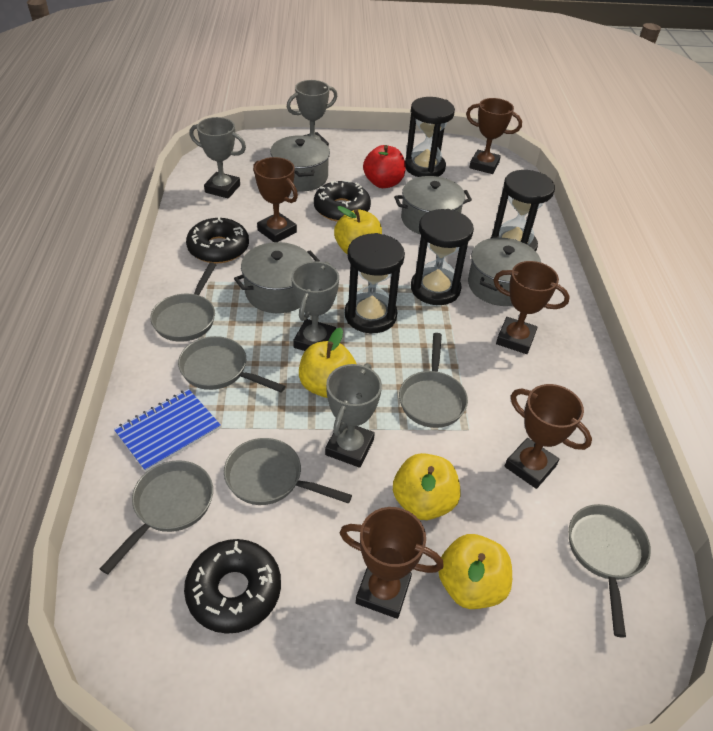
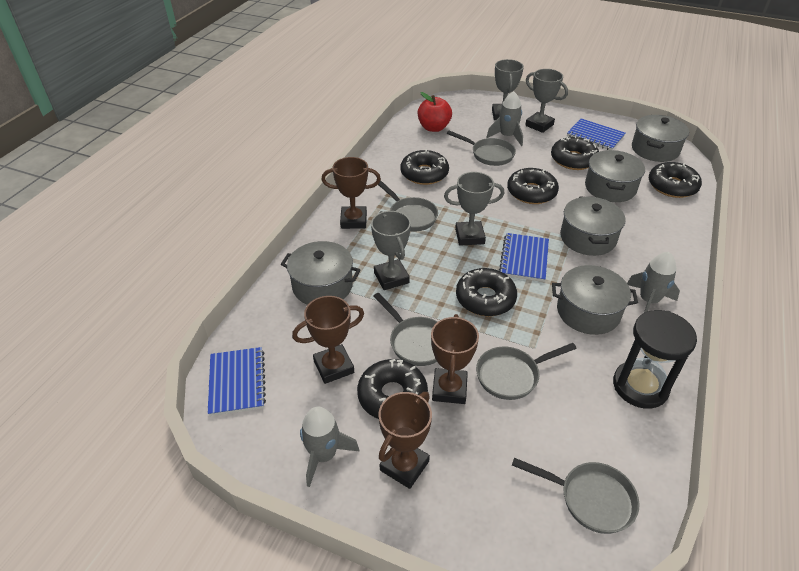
black donut: 3 -> 6
black hourglass: 4 -> 1
blue notebook: 1 -> 3
brown trophy: 5 -> 4
grey pan: 6 -> 5
grey pot: 4 -> 5
grey rocket: 0 -> 3
yellow apple: 4 -> 0

